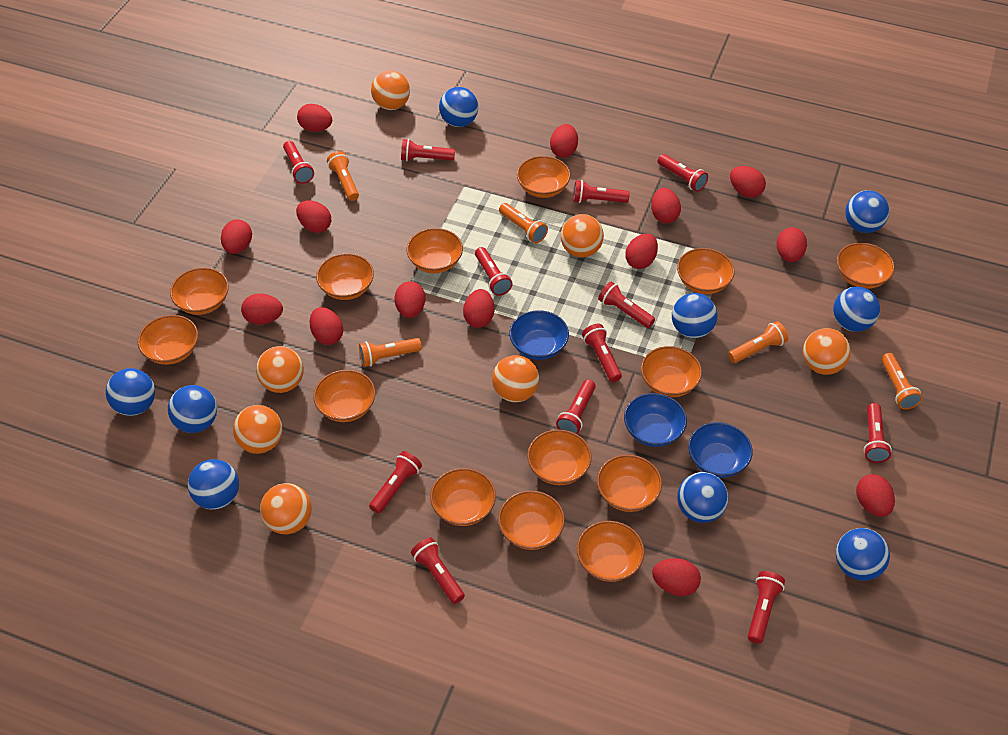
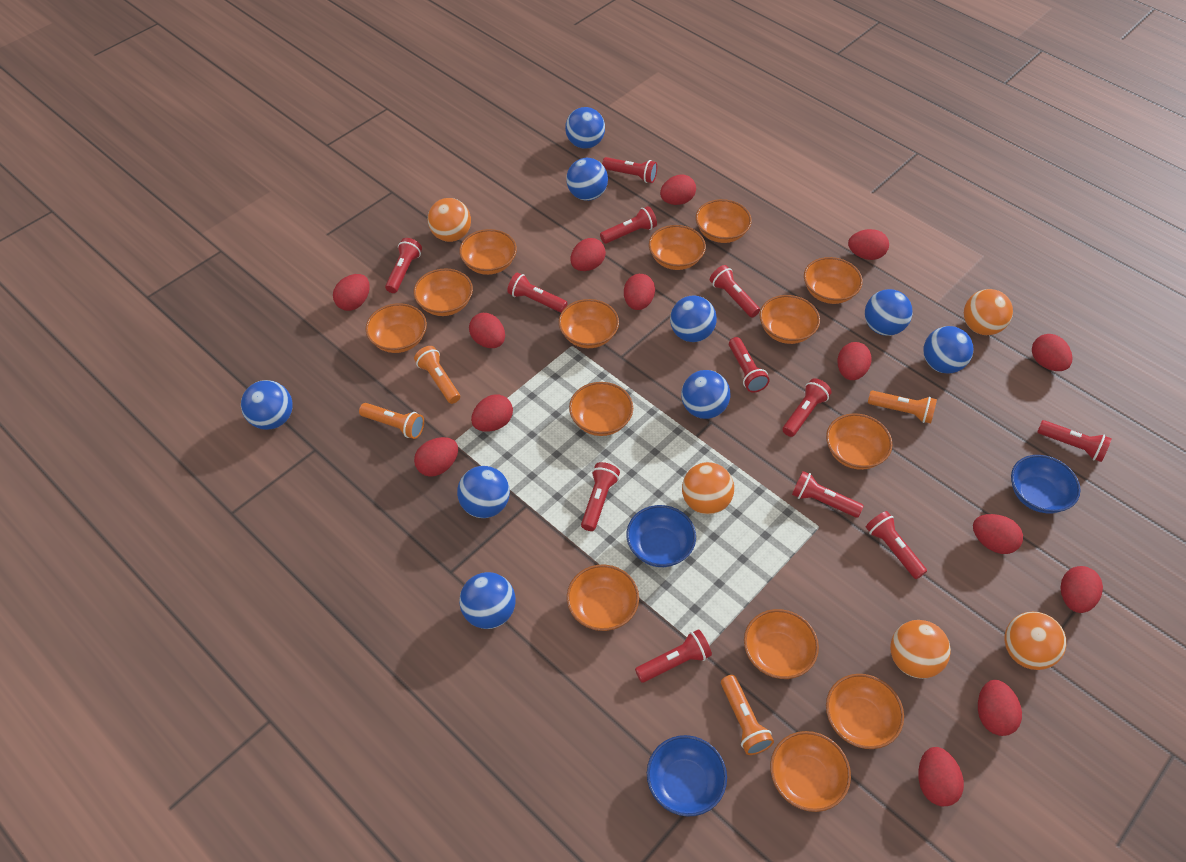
orange ball: 7 -> 5
orange flashlight: 5 -> 4

